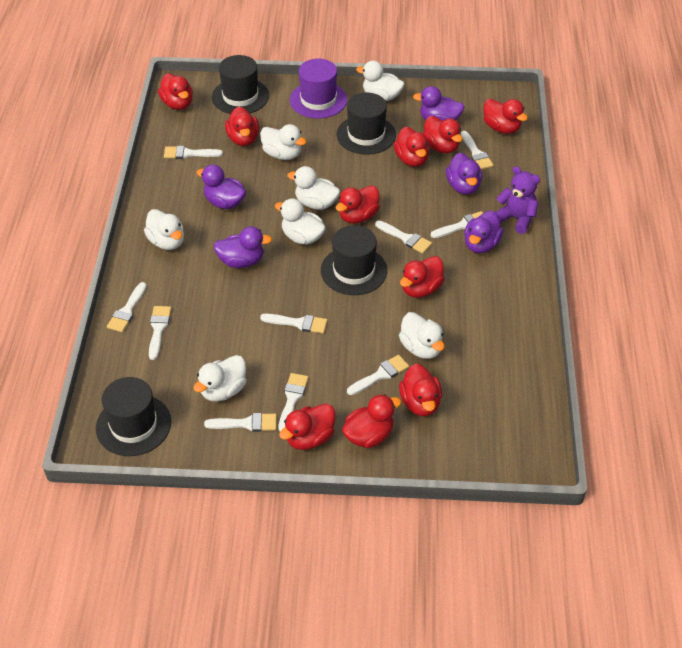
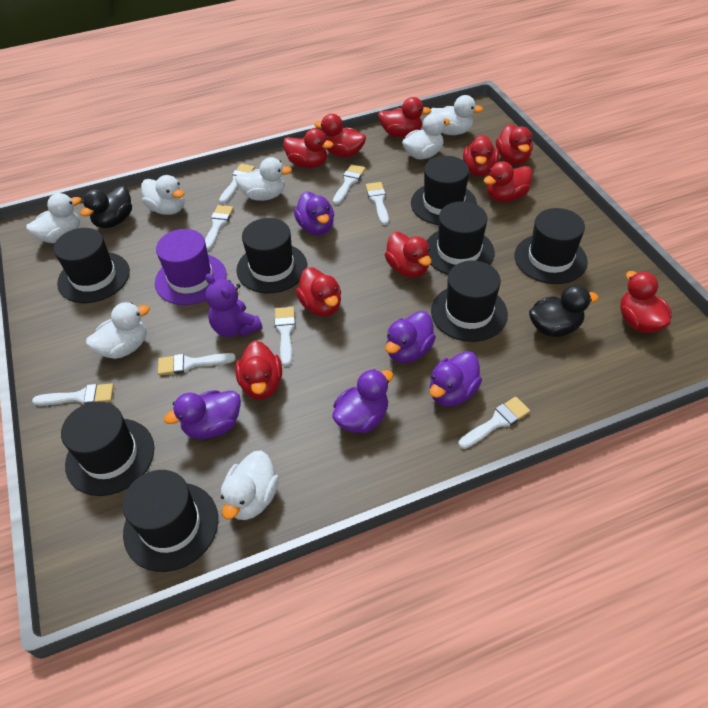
black duck: 0 -> 2
black hat: 4 -> 8
white brush: 10 -> 8

